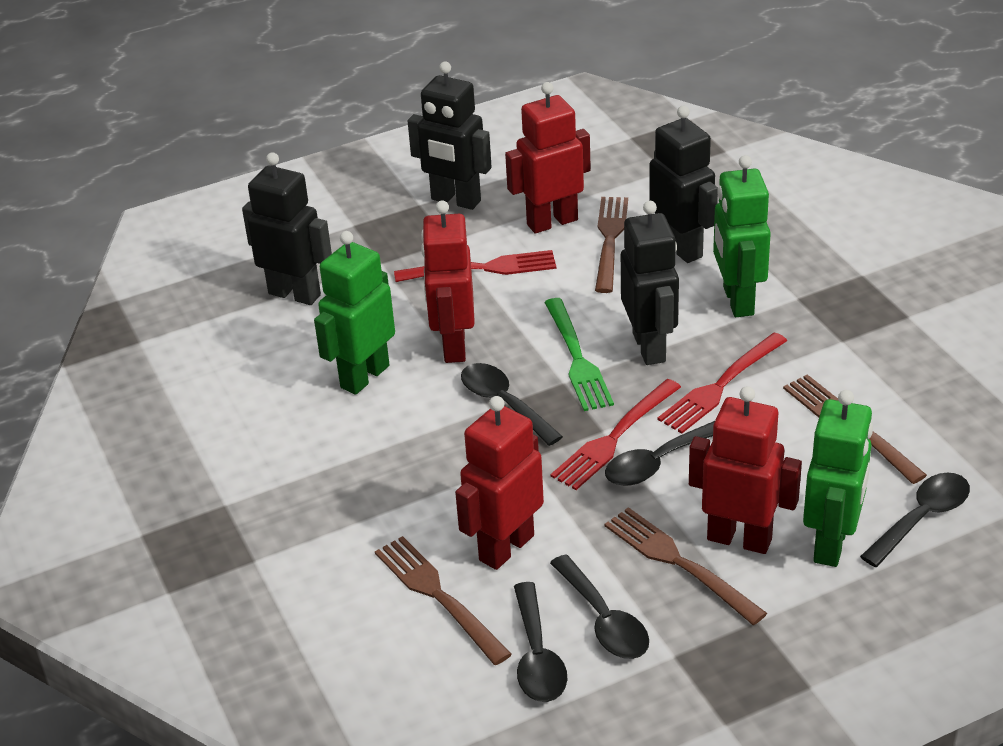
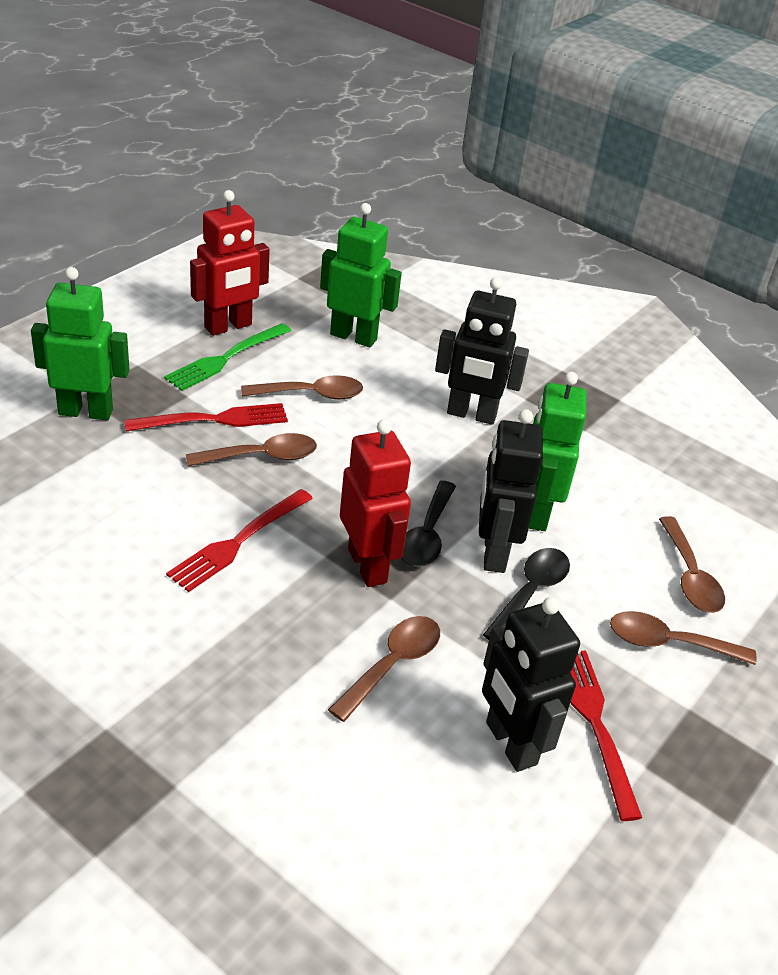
black robot: 4 -> 3
black spoon: 5 -> 2
brown fork: 4 -> 0
brown spoon: 0 -> 5
red robot: 4 -> 2

